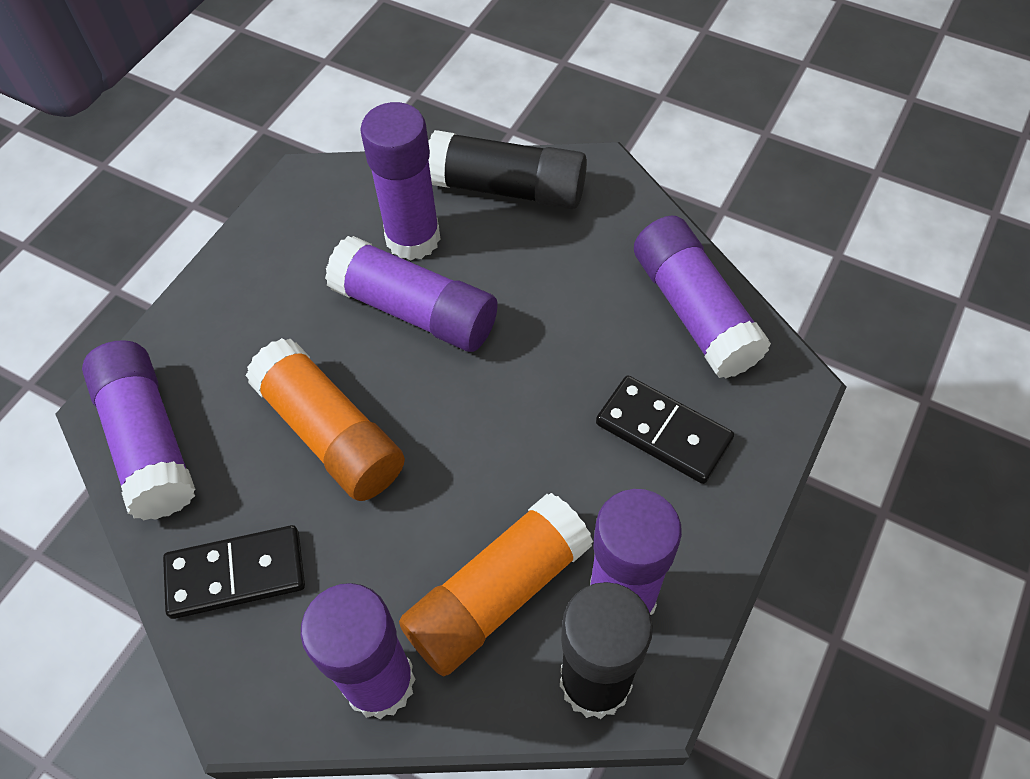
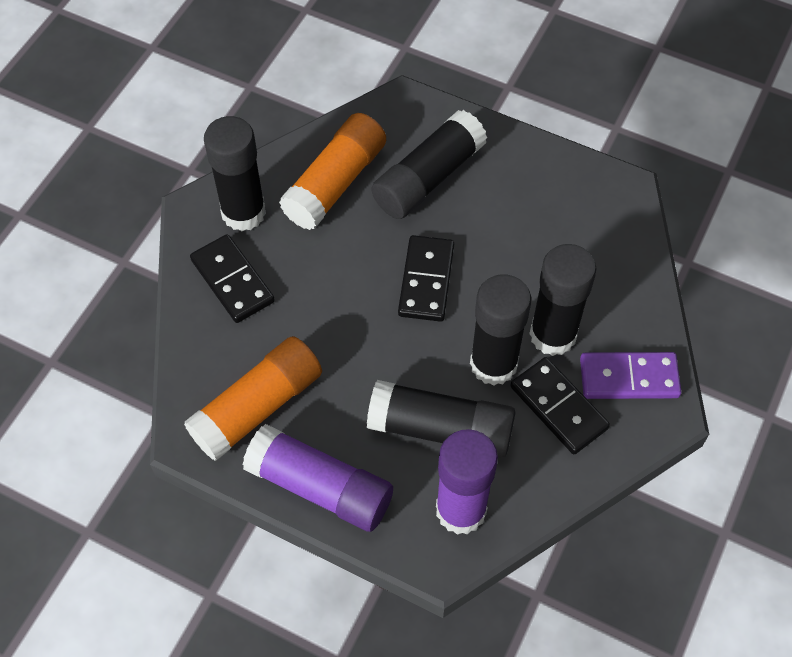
black domino: 2 -> 3
black glue stick: 2 -> 5
purple domino: 0 -> 1
purple glue stick: 6 -> 2

